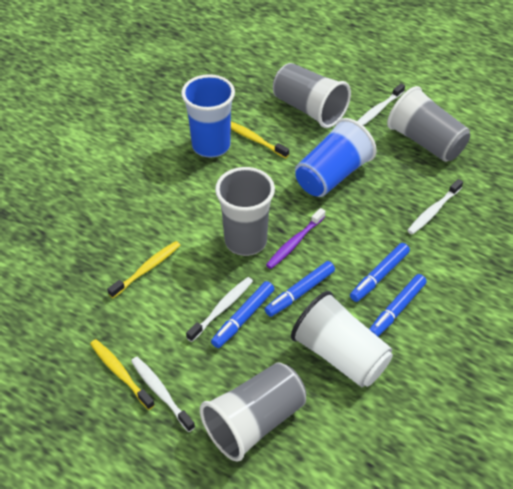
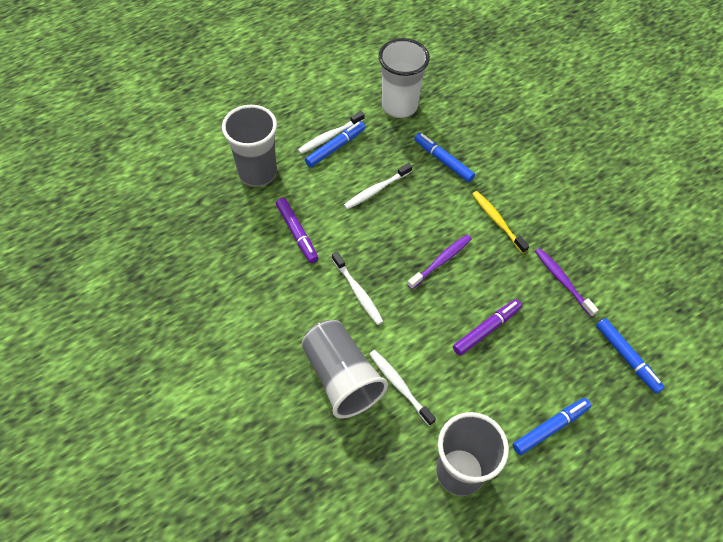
blue cup: 2 -> 0
grey cup: 4 -> 3
purple marker: 0 -> 2
purple toothbrush: 1 -> 2
yellow toothbrush: 3 -> 1

